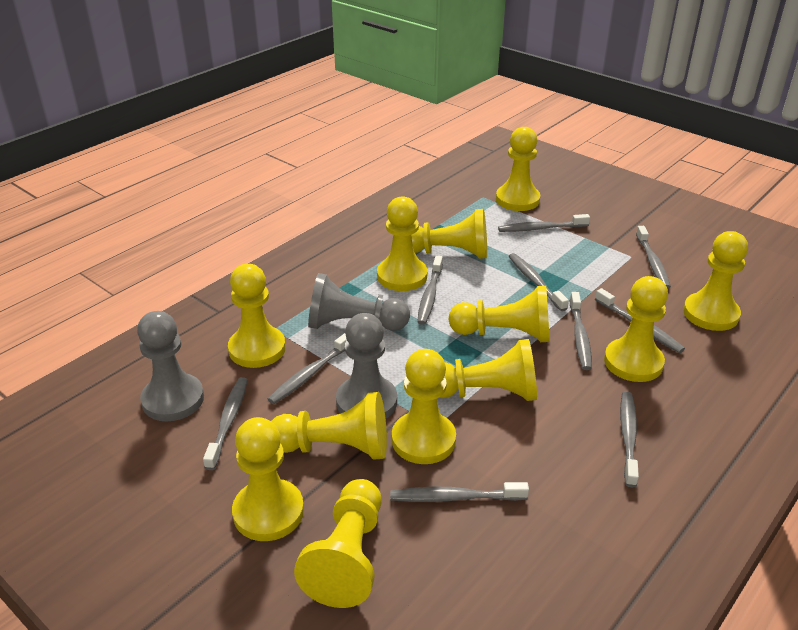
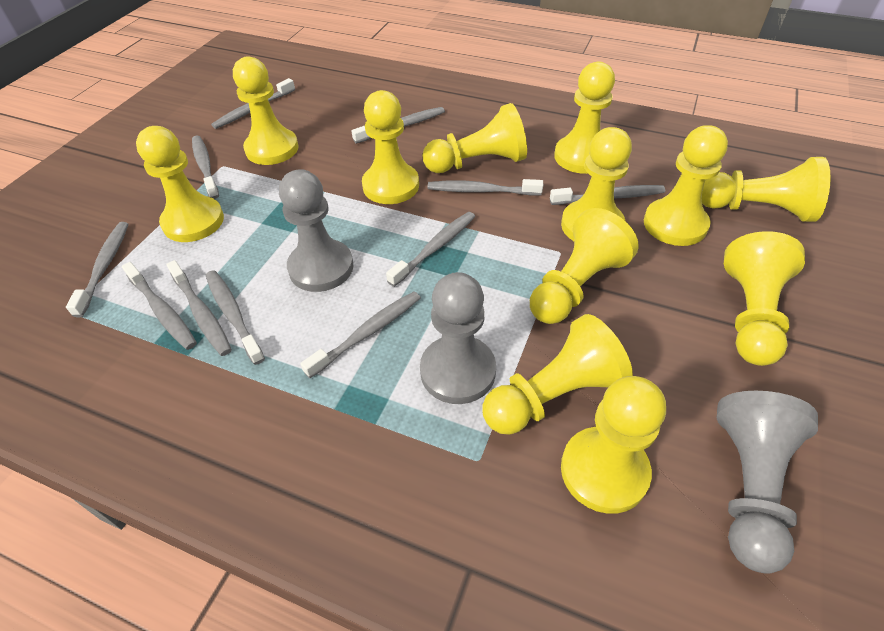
grey toothbrush: 10 -> 11

